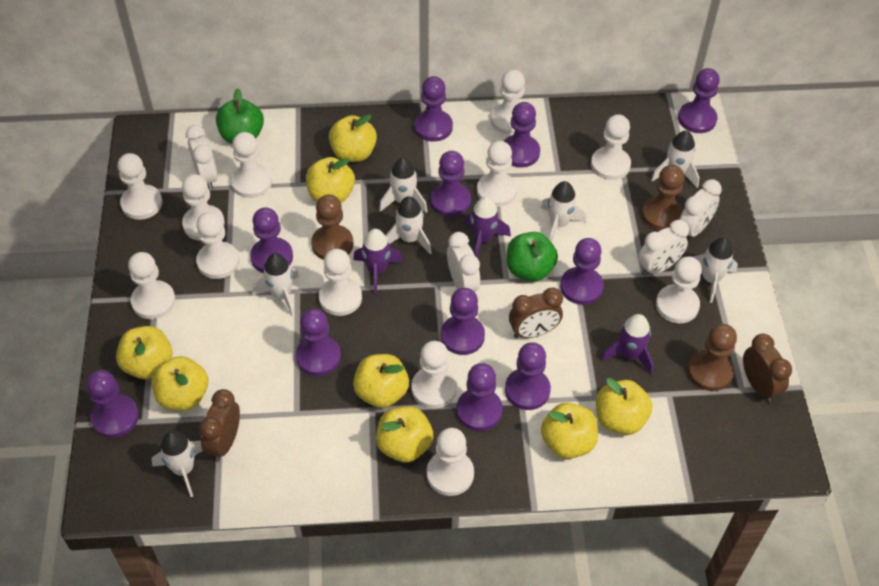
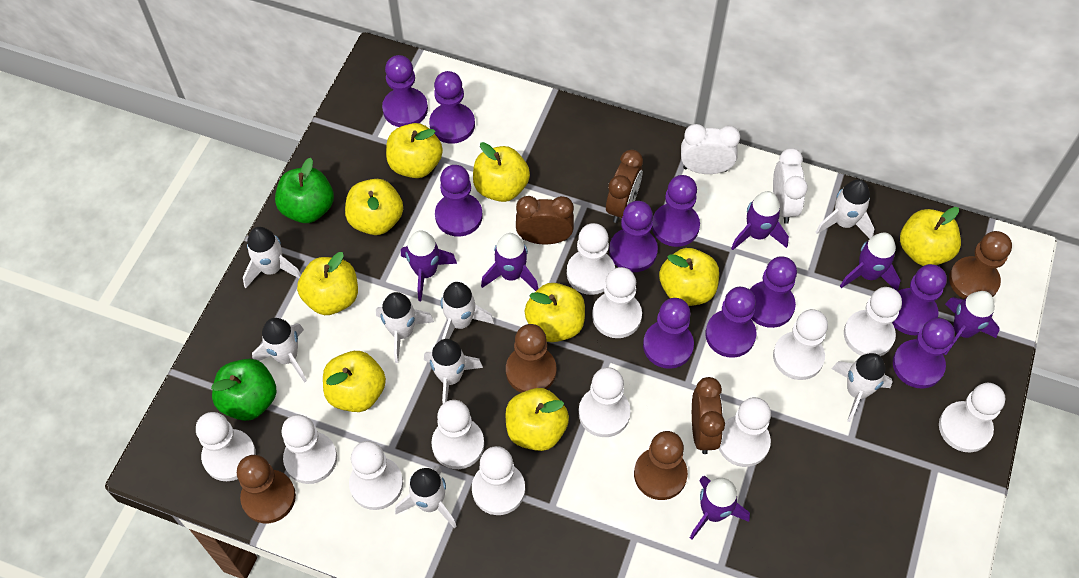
brown pawn: 3 -> 4
purple pawn: 11 -> 10
purple rocket: 3 -> 6
white clock: 4 -> 2
white rocket: 7 -> 8
yellow apple: 8 -> 9

